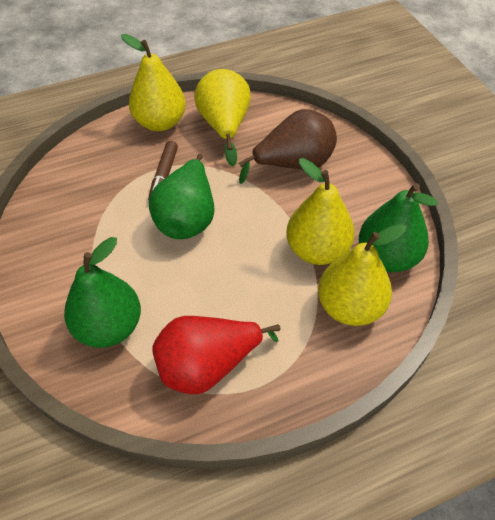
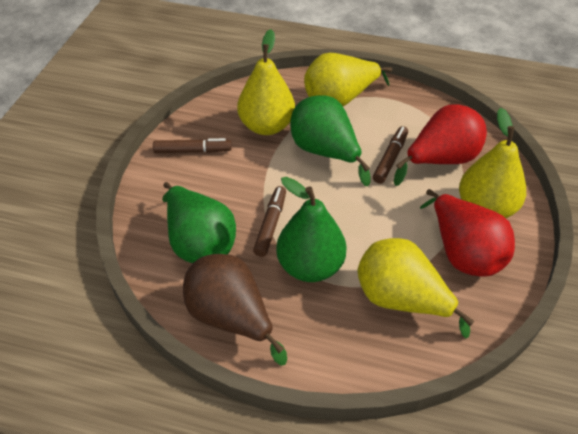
brown marker: 1 -> 3
red pear: 1 -> 2

